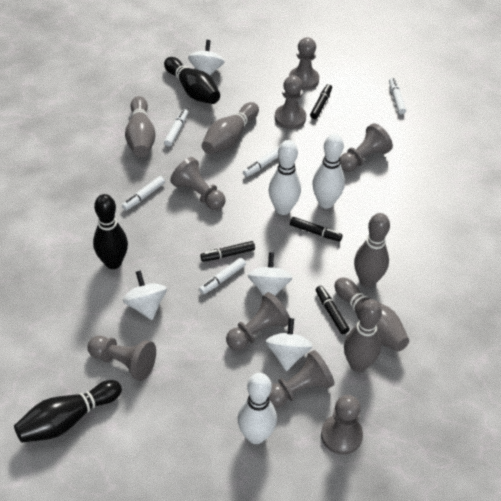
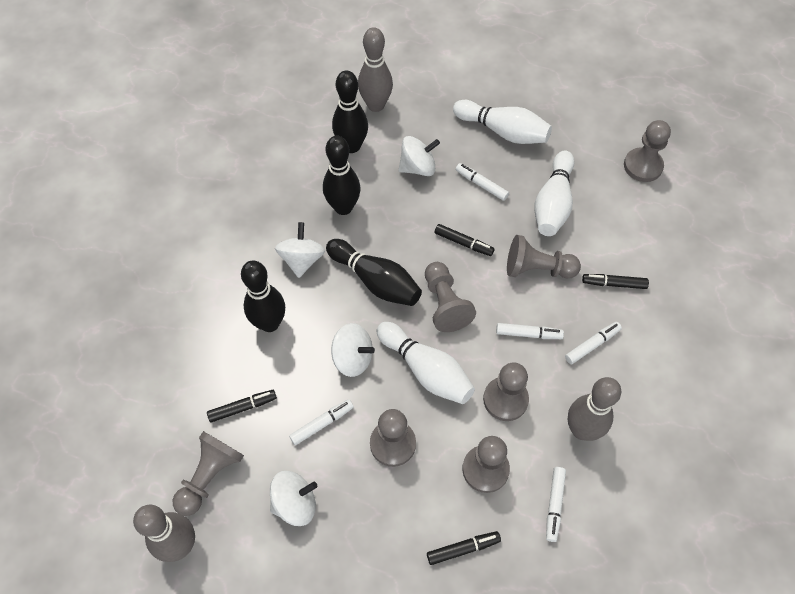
black bowling pin: 3 -> 4
grey bowling pin: 5 -> 3
grey pawn: 8 -> 7

